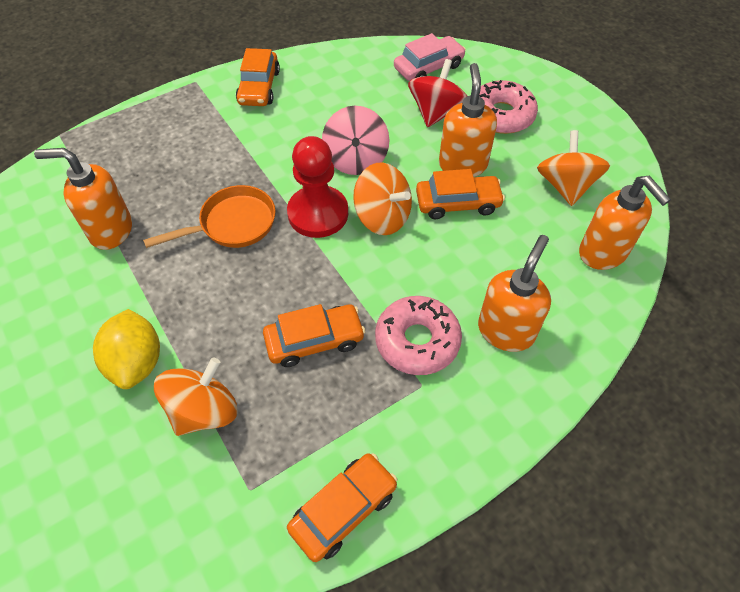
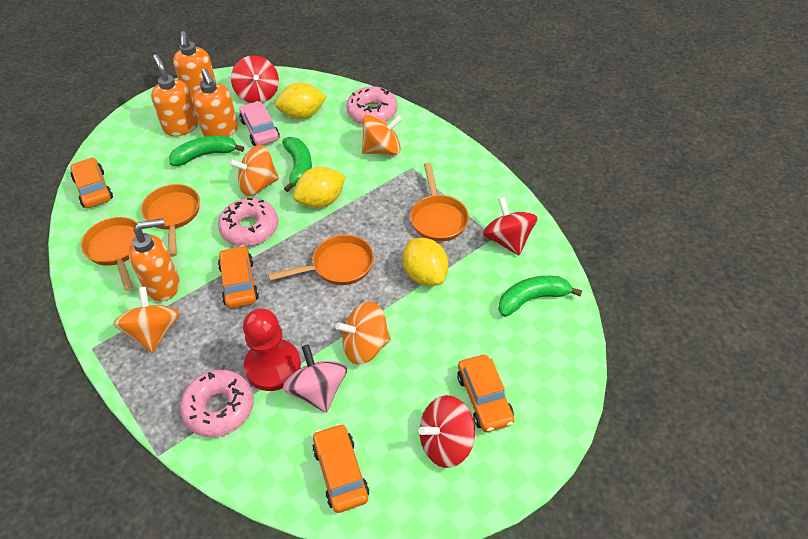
green banana: 0 -> 3
orange pan: 1 -> 4
orange spinning top: 3 -> 4
pink donut: 2 -> 3
red spinning top: 1 -> 3
yellow lemon: 1 -> 3

